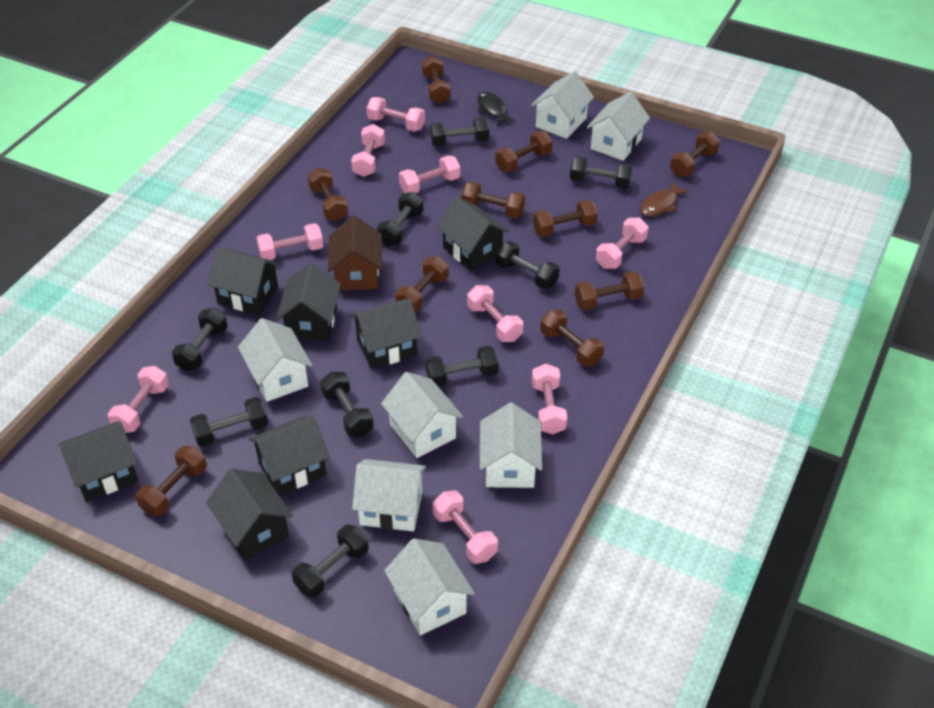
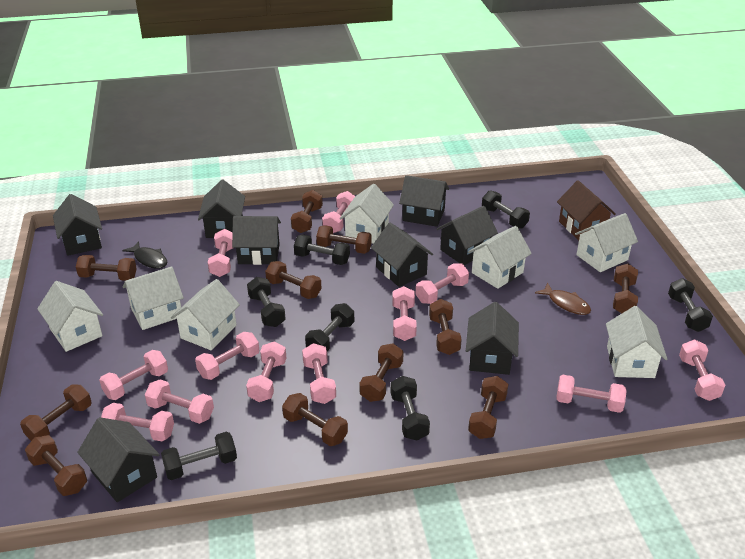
black dumbbell: 9 -> 7
black house: 7 -> 8
brown dumbbell: 10 -> 11
pink dumbbell: 9 -> 12

